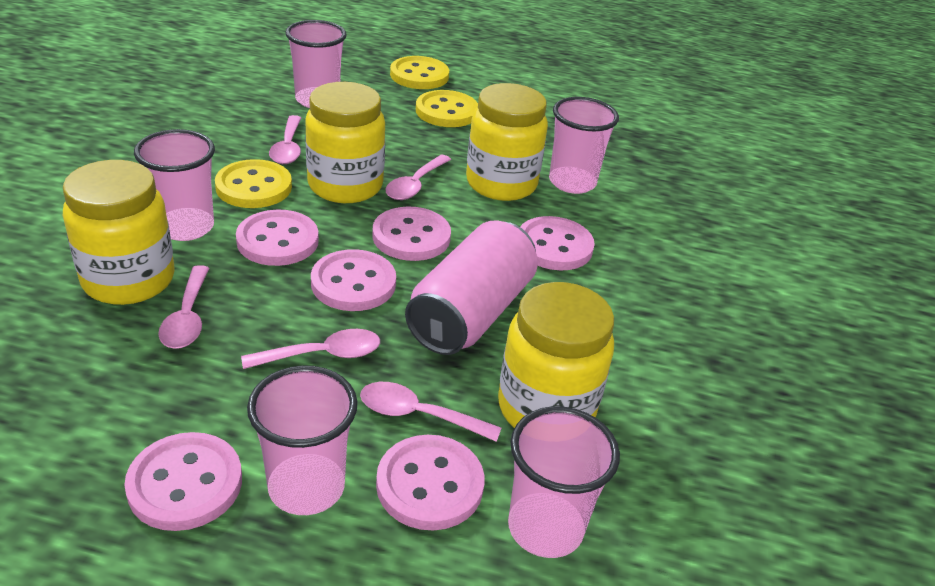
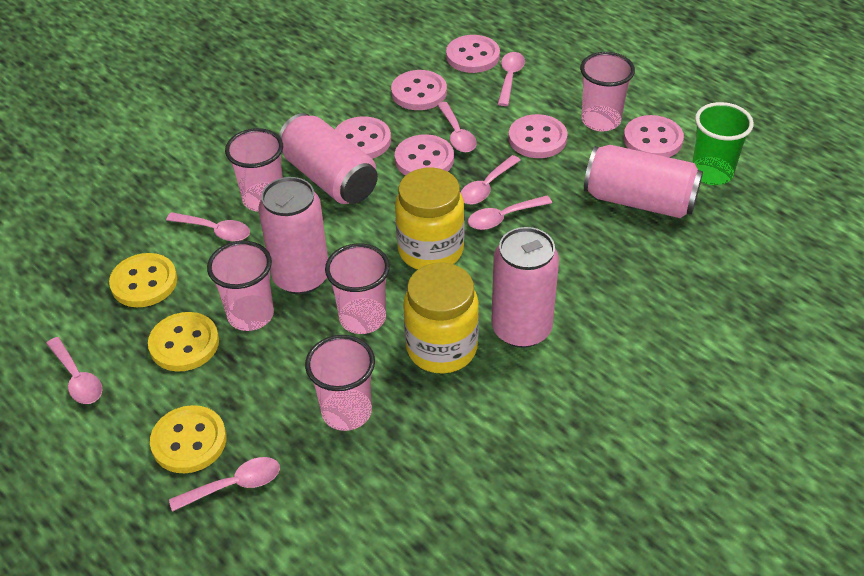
green cup: 0 -> 1
pink can: 1 -> 4
pink spoon: 5 -> 7
yellow jar: 4 -> 2

